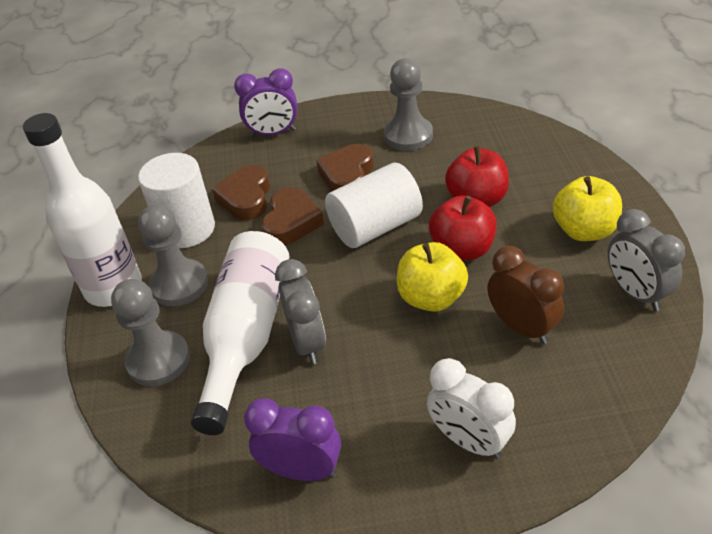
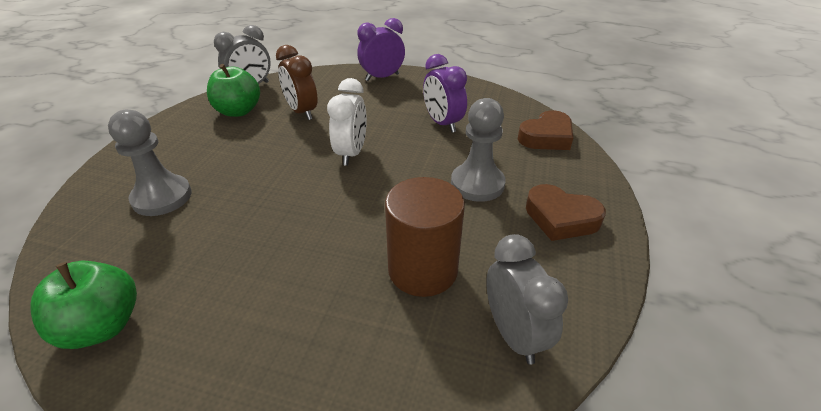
brown cylinder: 0 -> 1
brown heart: 3 -> 2
green apple: 0 -> 2
grey pawn: 3 -> 2
red apple: 2 -> 0
white bottle: 2 -> 0
white cylinder: 2 -> 0
yellow apple: 2 -> 0

